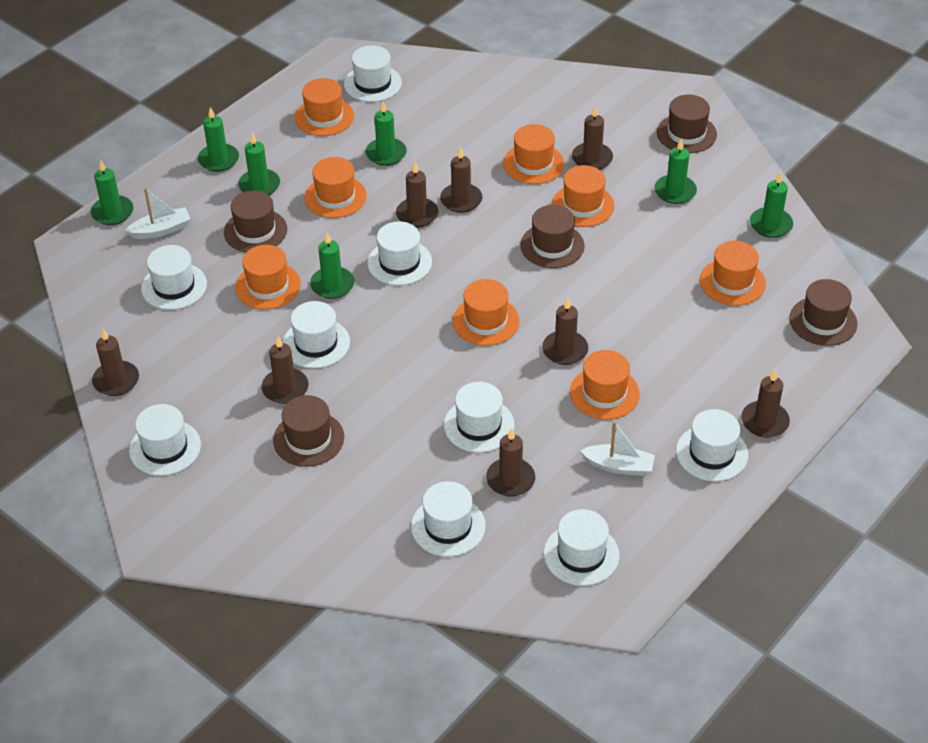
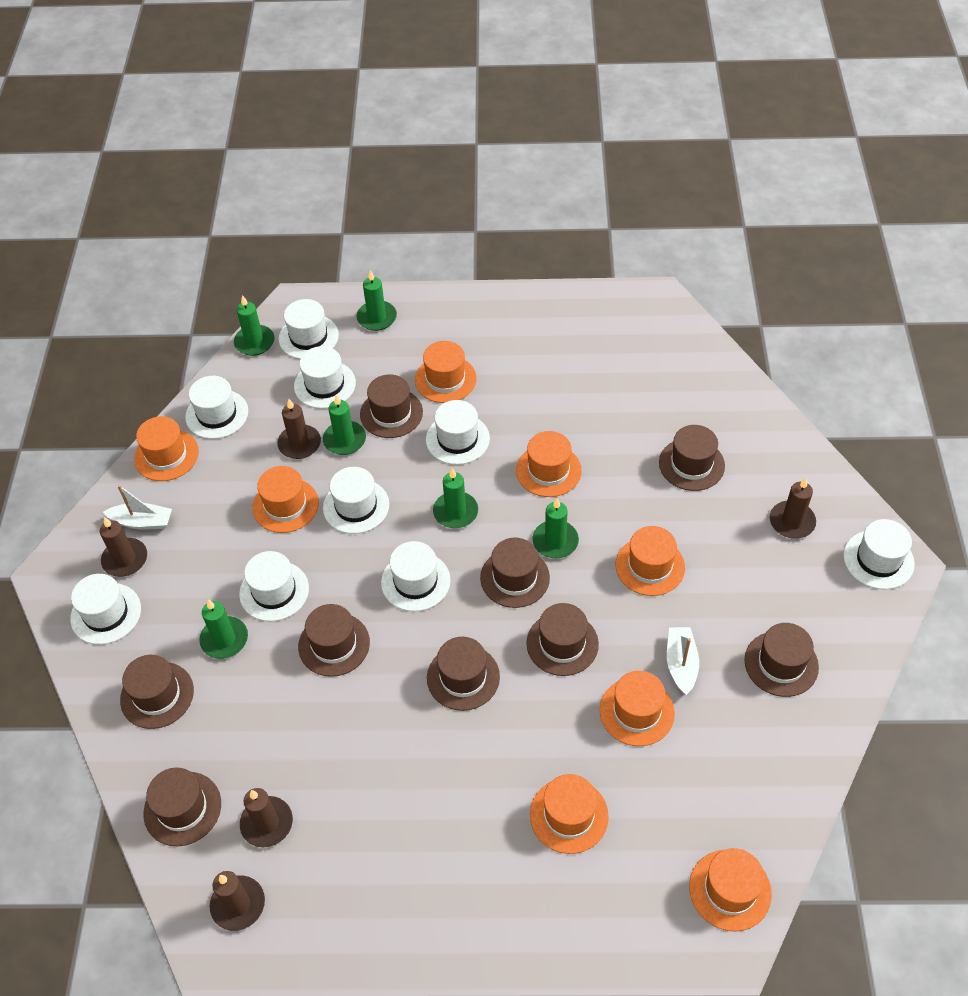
brown candle: 8 -> 5
brown hat: 5 -> 9
green candle: 7 -> 6

